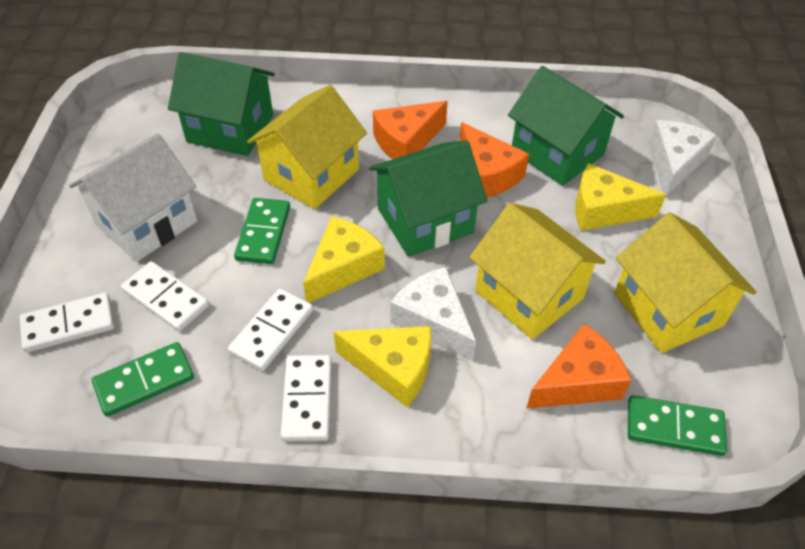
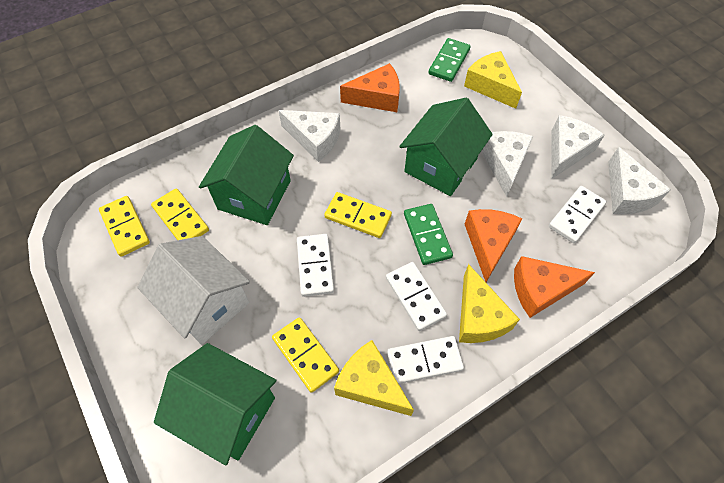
green domino: 3 -> 2
white cheese: 2 -> 4
yellow domino: 0 -> 4
yellow house: 3 -> 0

